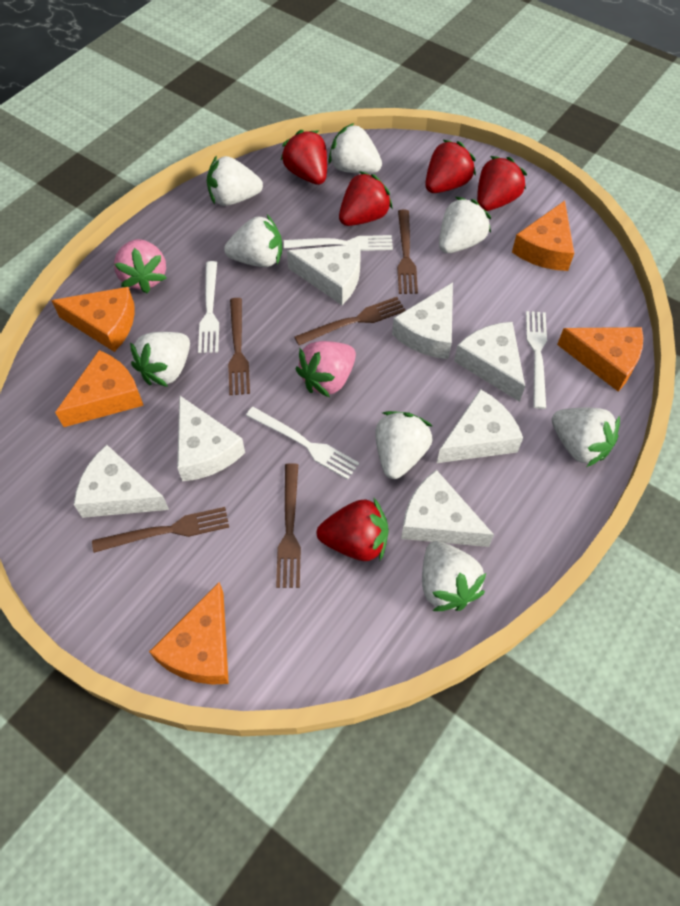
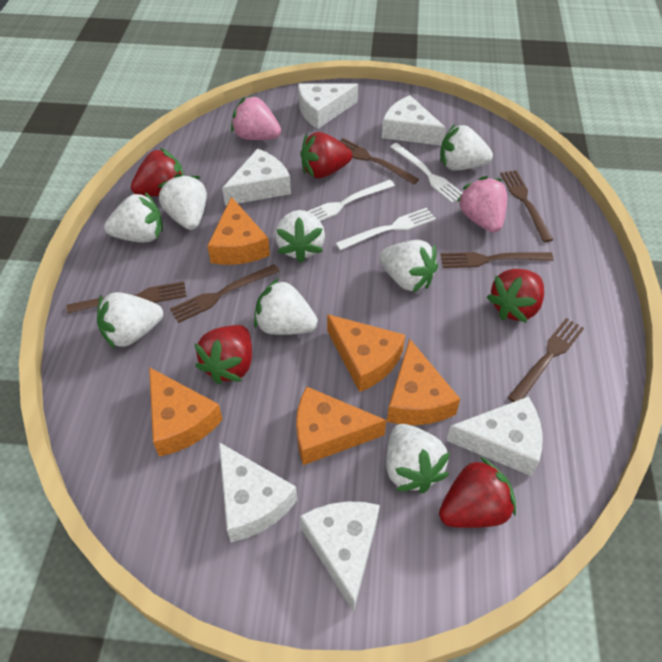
brown fork: 5 -> 6
white cheese: 7 -> 6
white fork: 4 -> 3

